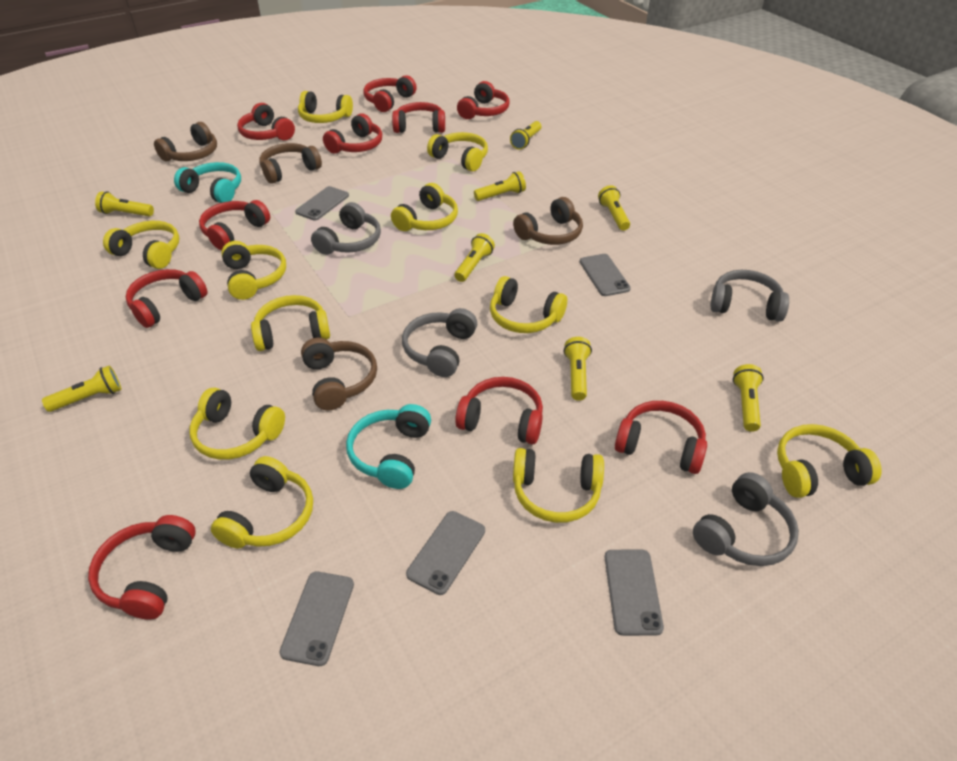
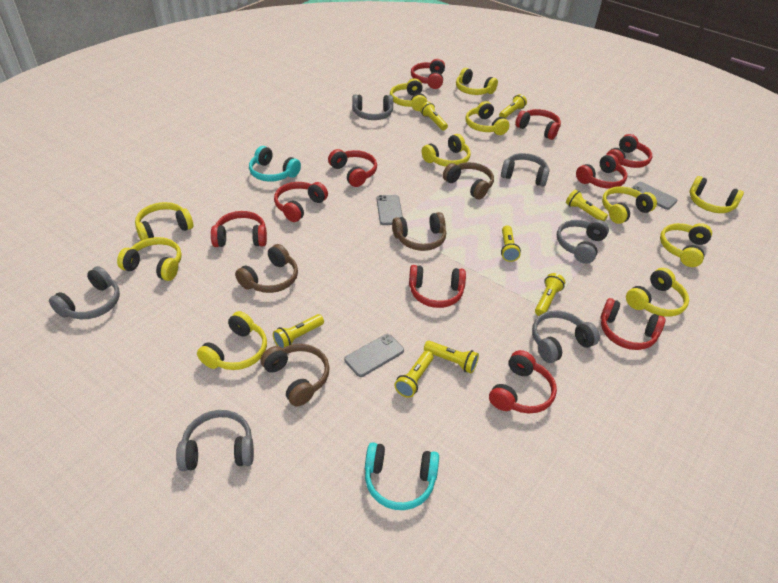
grey headphones: 4 -> 6
grey phone: 5 -> 3

